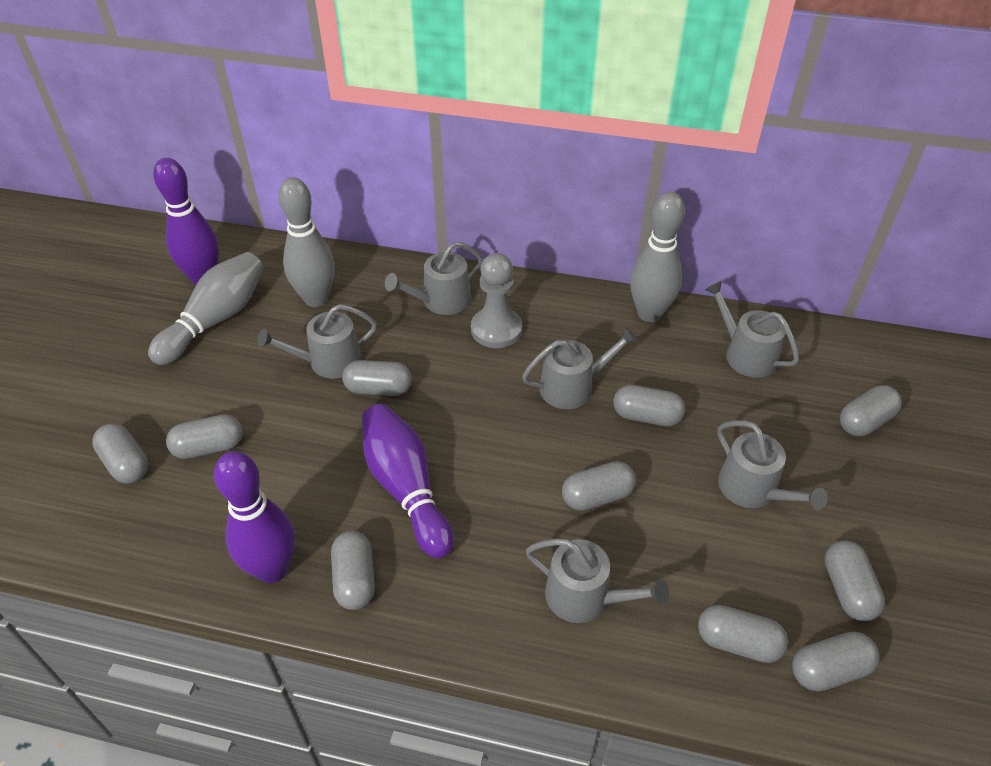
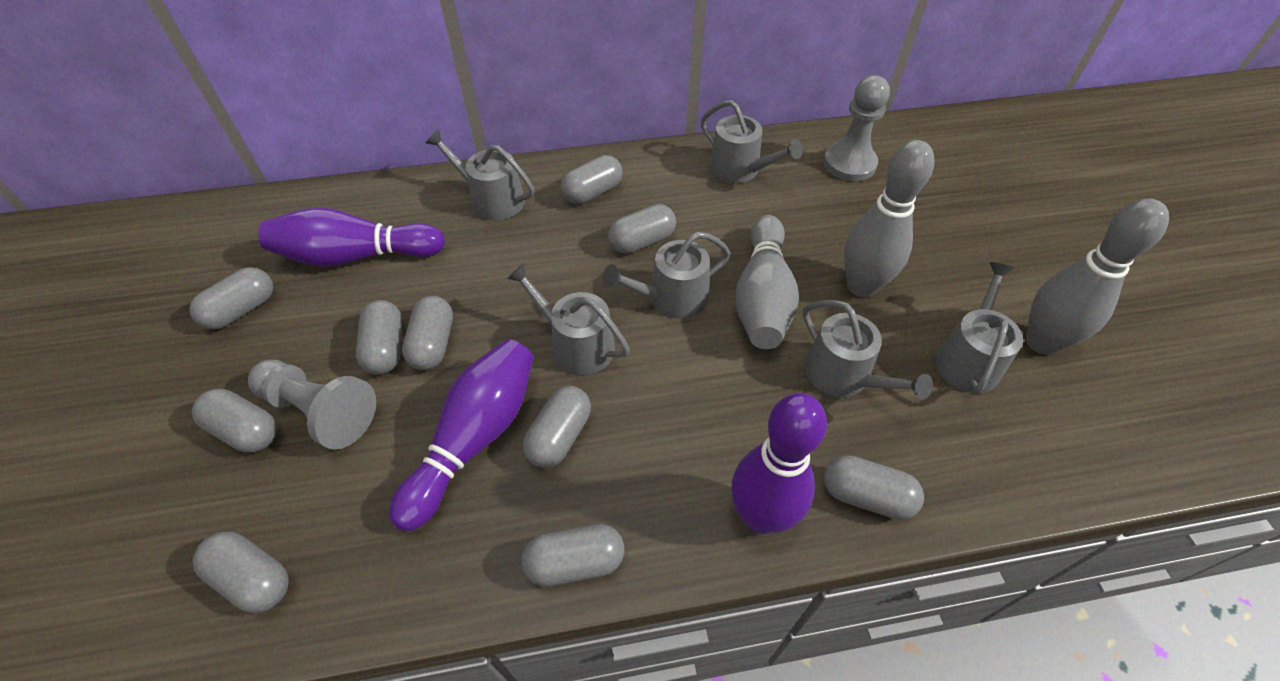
grey pawn: 1 -> 2

